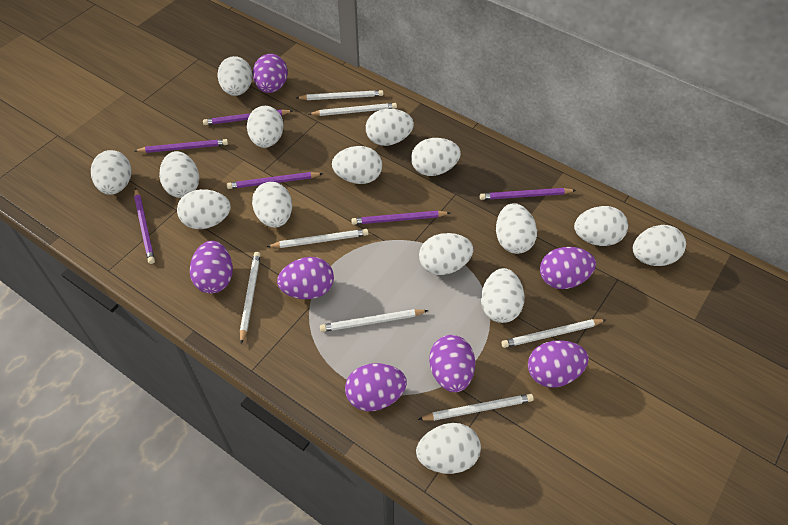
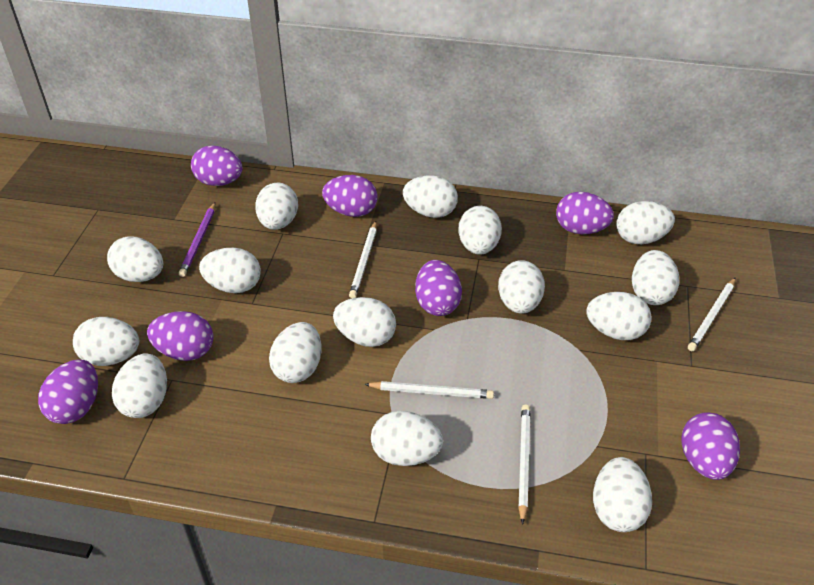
purple pencil: 6 -> 1
white pencil: 7 -> 4

